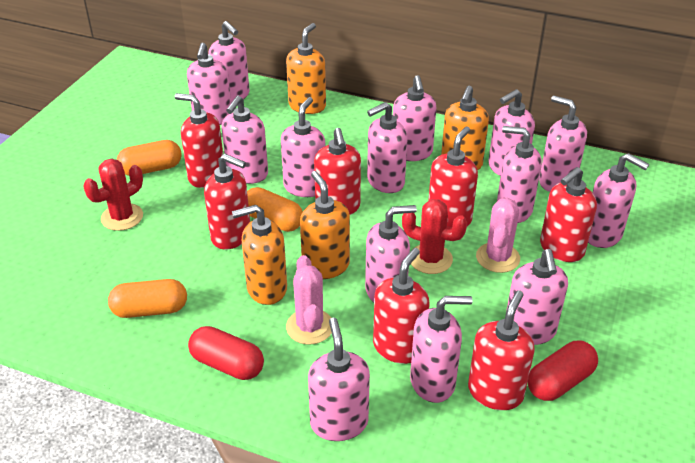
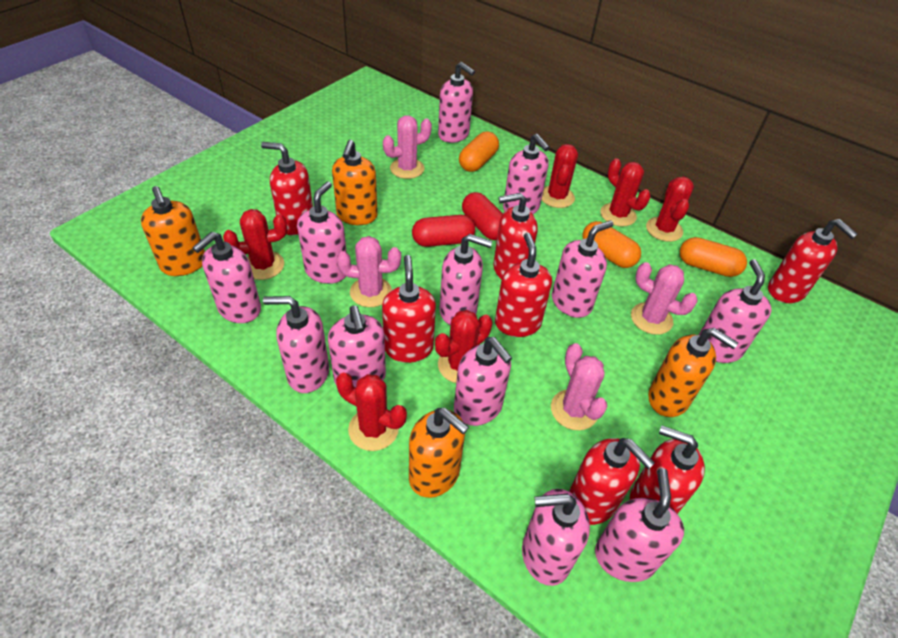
pink cactus: 2 -> 4
pink soap dispenser: 14 -> 12
red cactus: 2 -> 6

